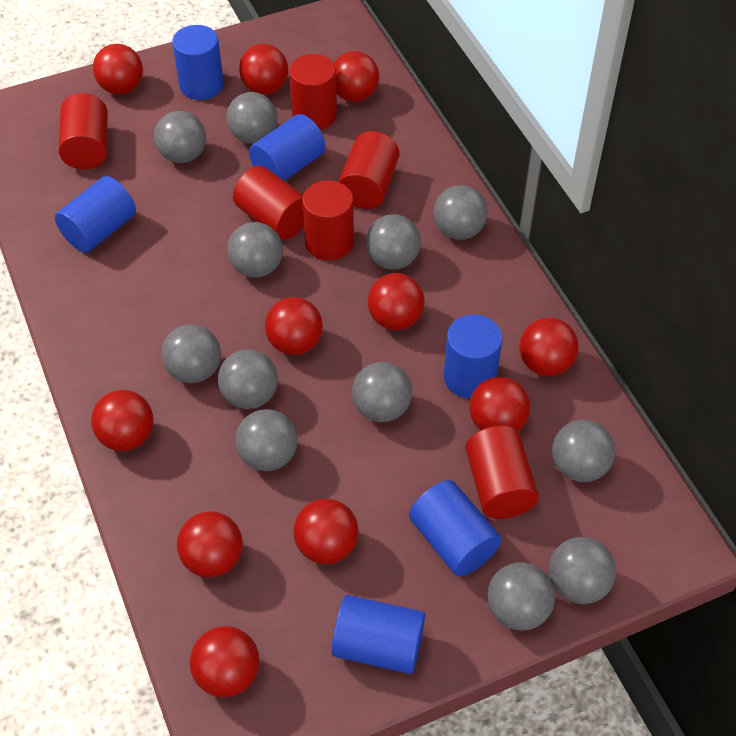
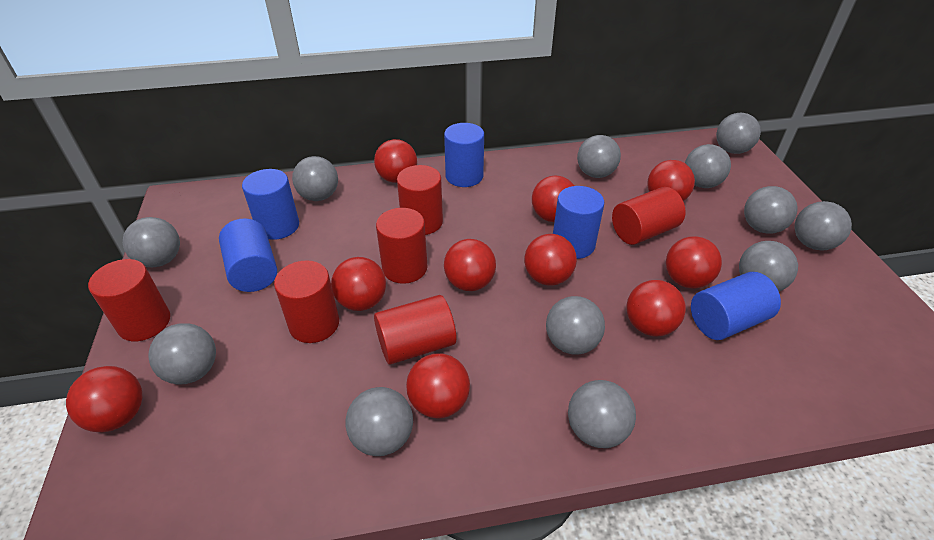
blue cylinder: 6 -> 5
red ball: 11 -> 10

